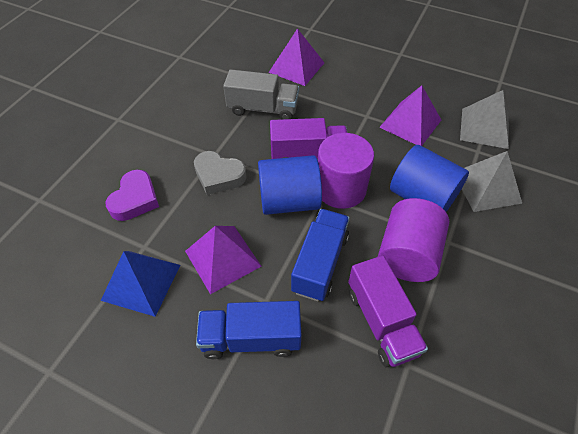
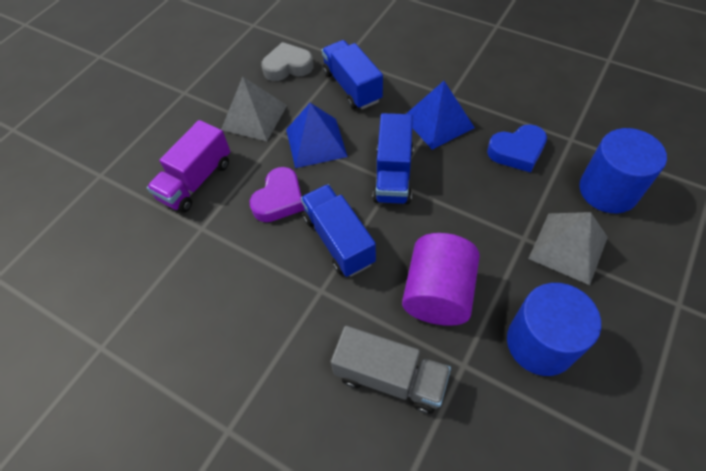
blue heart: 0 -> 1
blue pyramid: 1 -> 2
blue truck: 2 -> 3
purple cylinder: 2 -> 1
purple pyramid: 3 -> 0
purple truck: 2 -> 1

